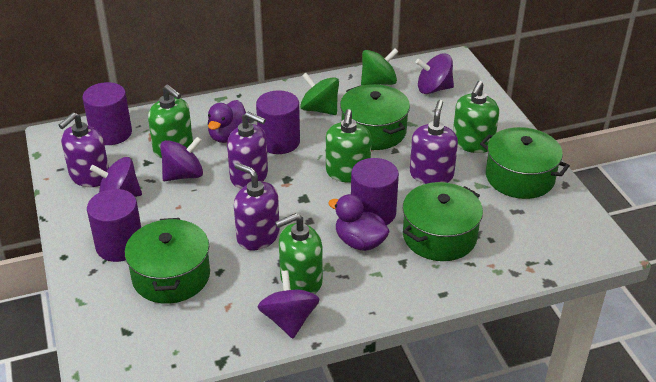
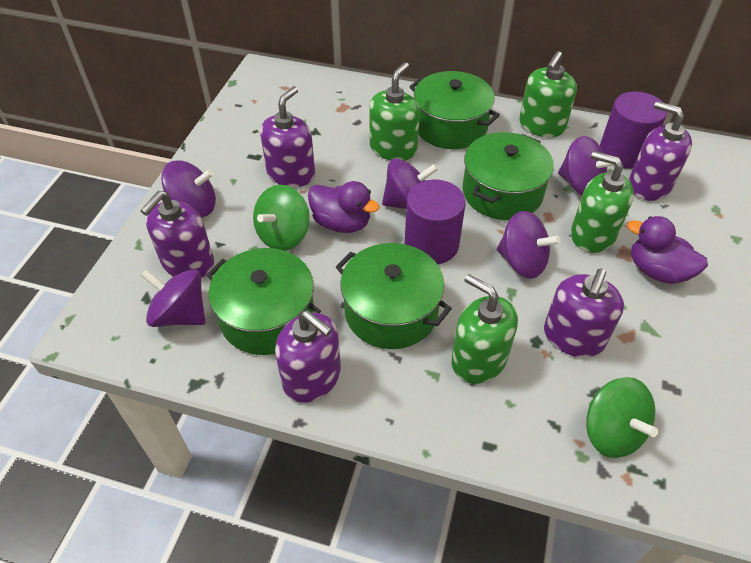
purple cylinder: 4 -> 2
purple soap dispenser: 4 -> 5
purple spinning top: 4 -> 5

